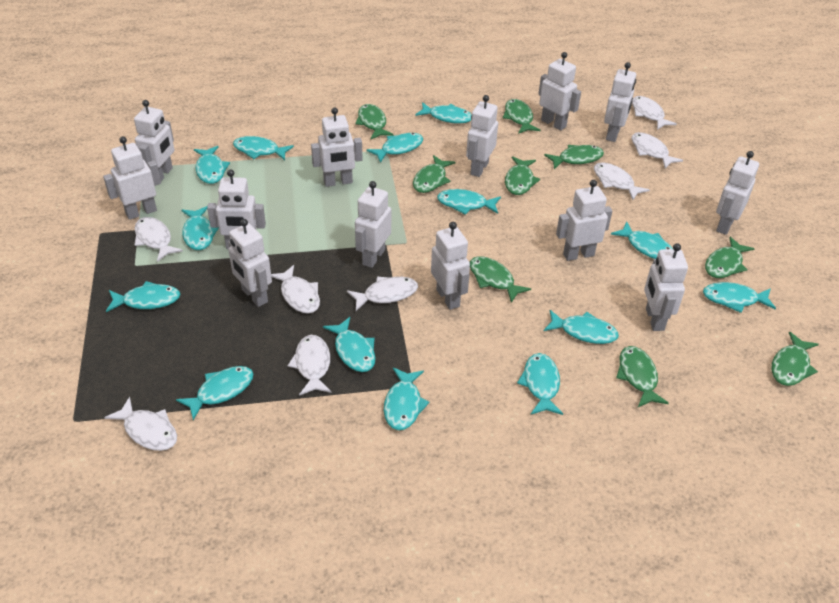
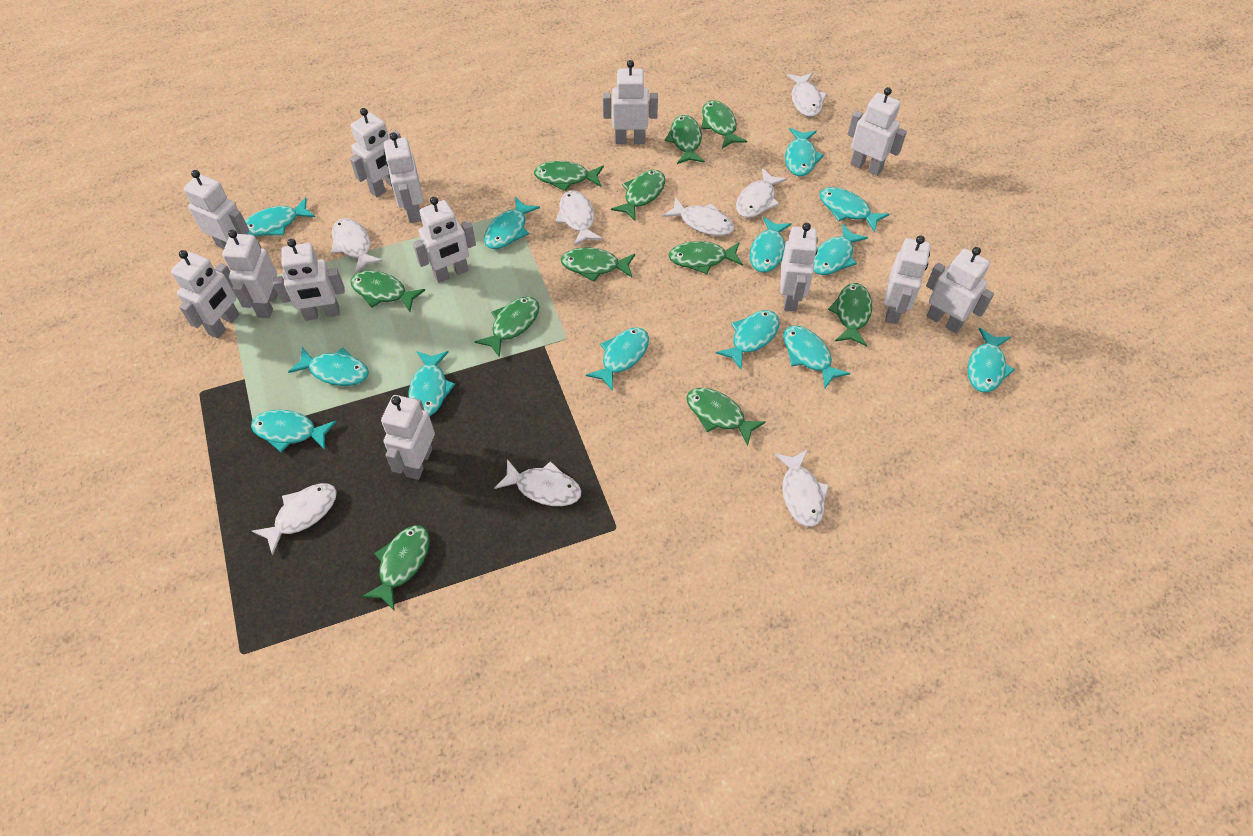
green fish: 9 -> 11
turquoise fish: 14 -> 13

